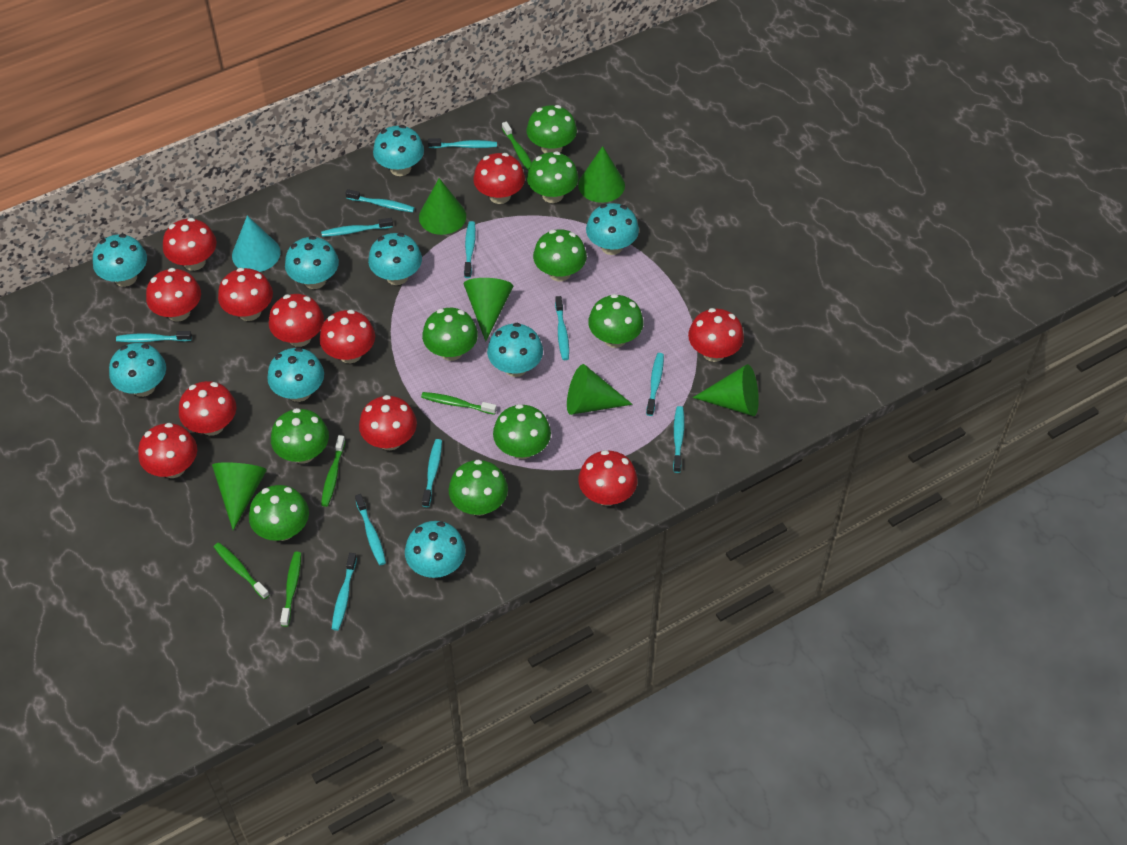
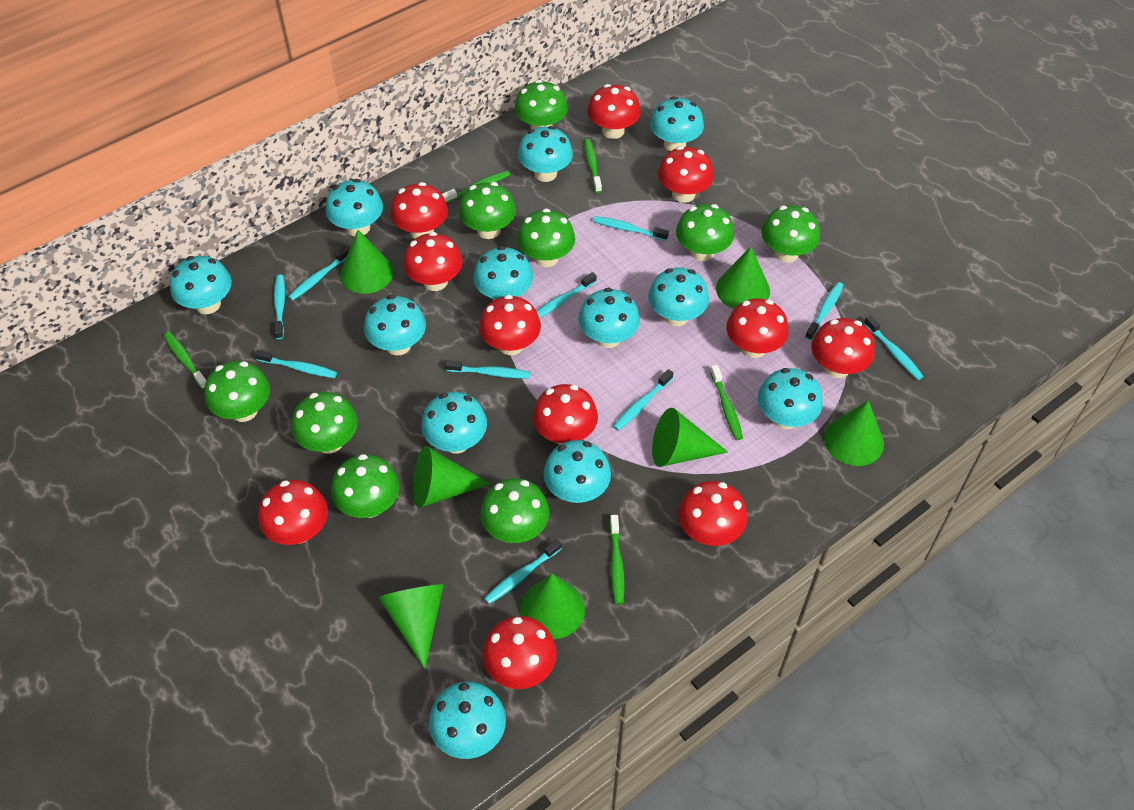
green cone: 6 -> 7
turquoise cone: 1 -> 0
turquoise mushroom: 9 -> 12
turquoise toothbrush: 11 -> 10

